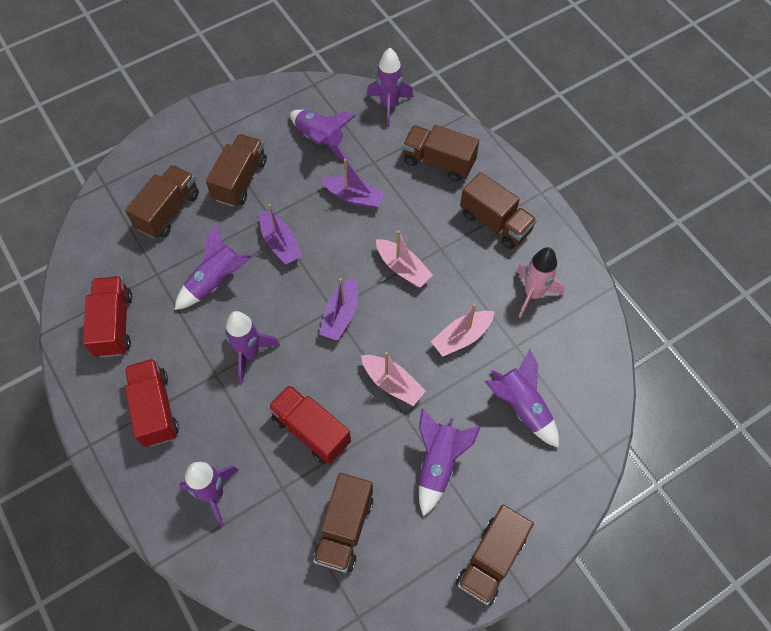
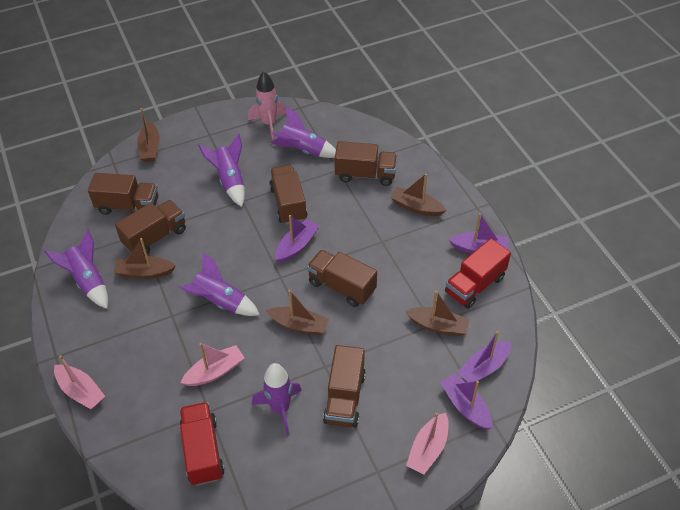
brown boat: 0 -> 5
purple boat: 3 -> 4
purple rocket: 7 -> 5
red truck: 3 -> 2

